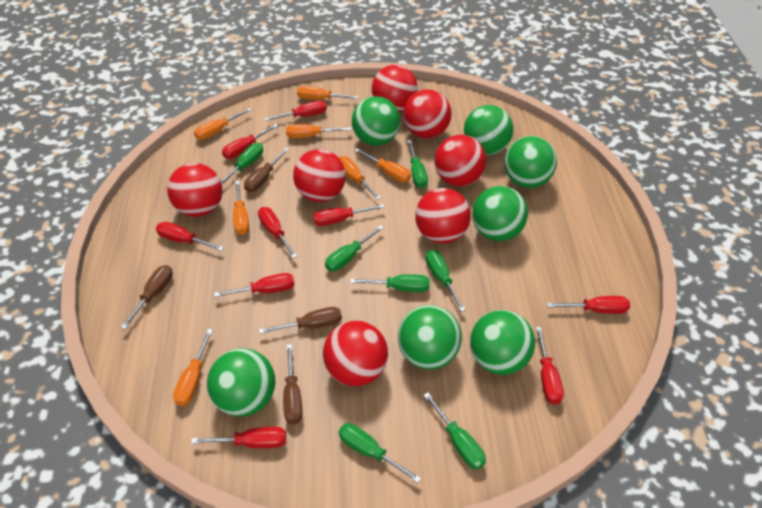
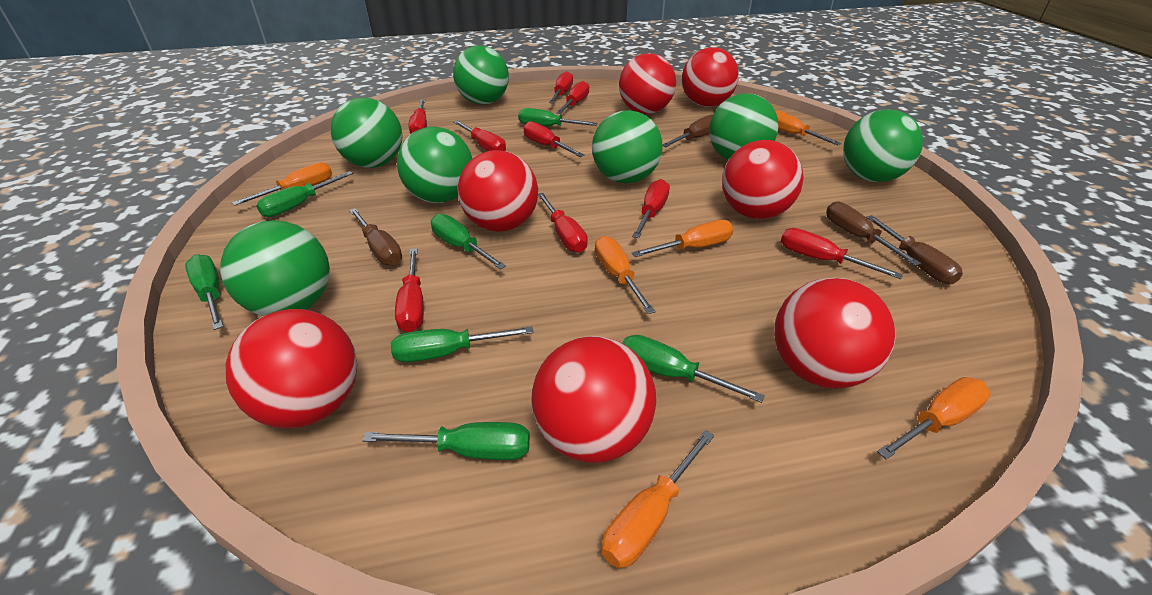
orange screwdriver: 7 -> 6

